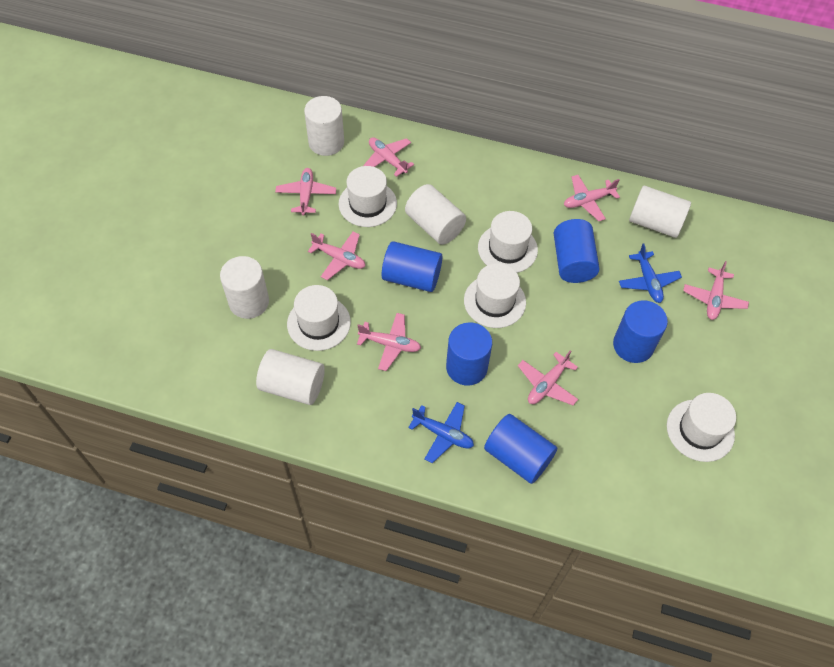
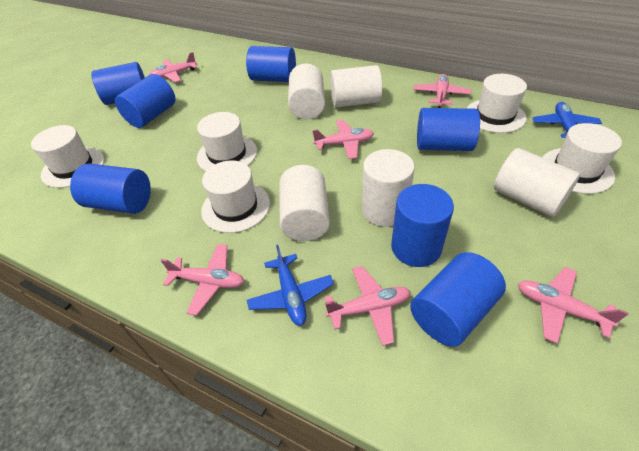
blue cylinder: 5 -> 7
pink plane: 7 -> 6

